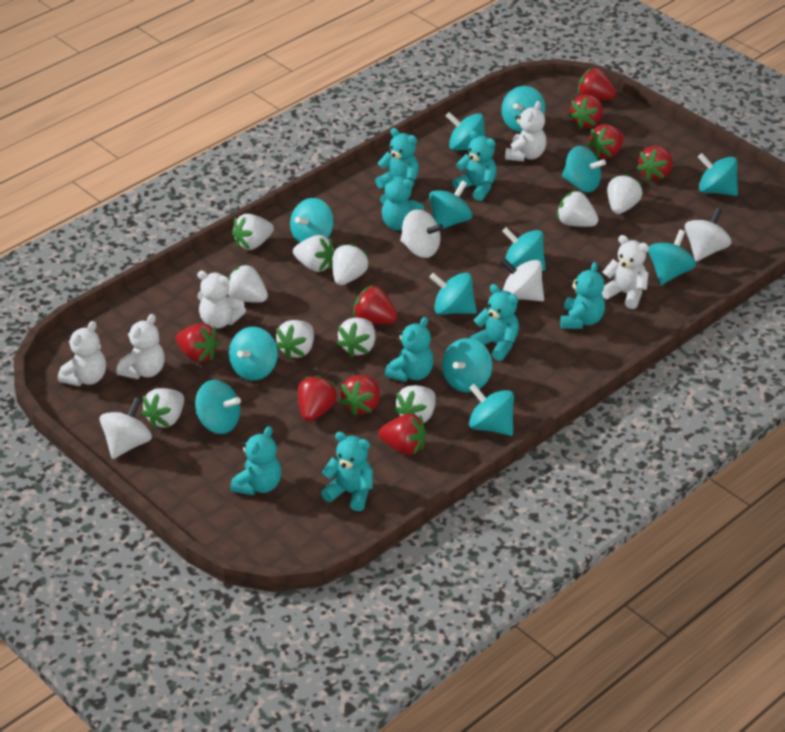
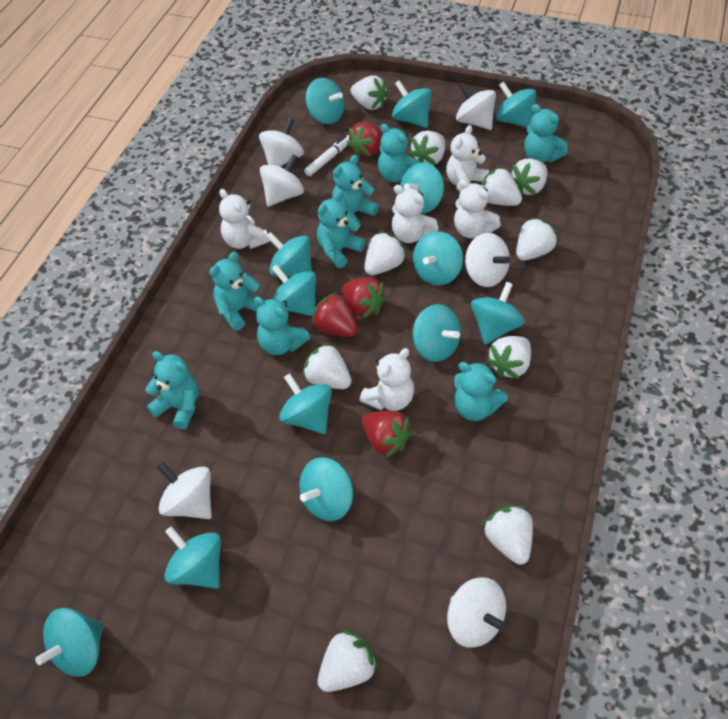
red strawberry: 9 -> 4
white marker: 0 -> 1
white spinning top: 4 -> 6

